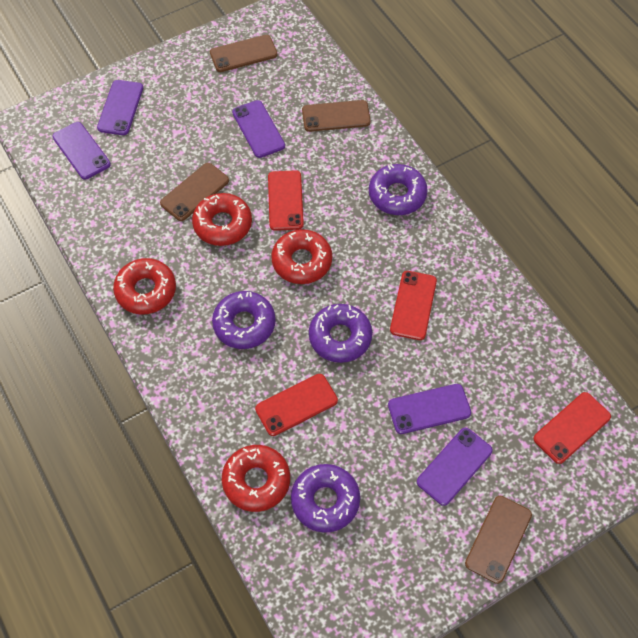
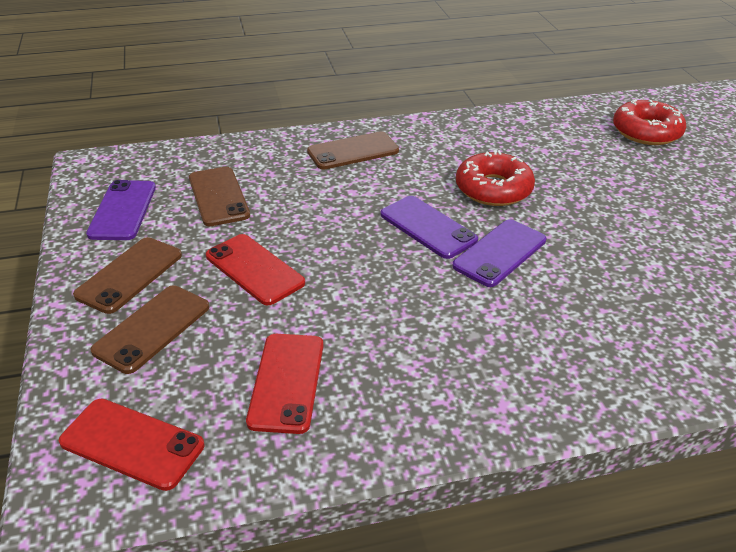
purple donut: 4 -> 0
purple phone: 5 -> 3
red donut: 4 -> 2
red phone: 4 -> 3

